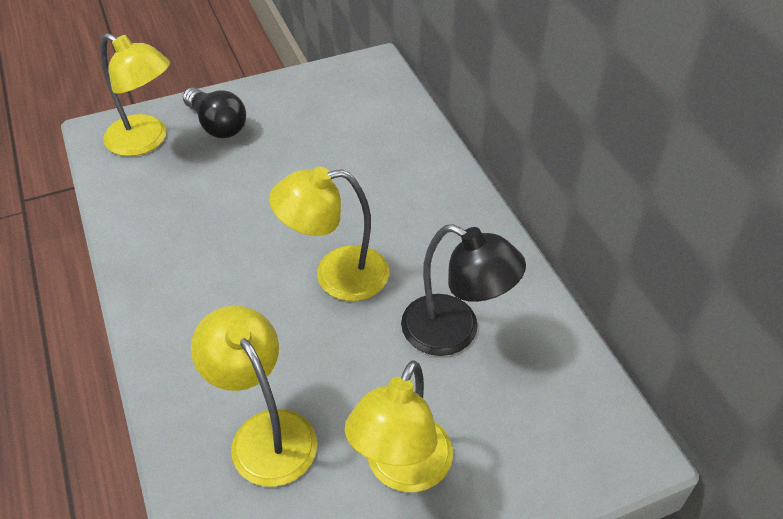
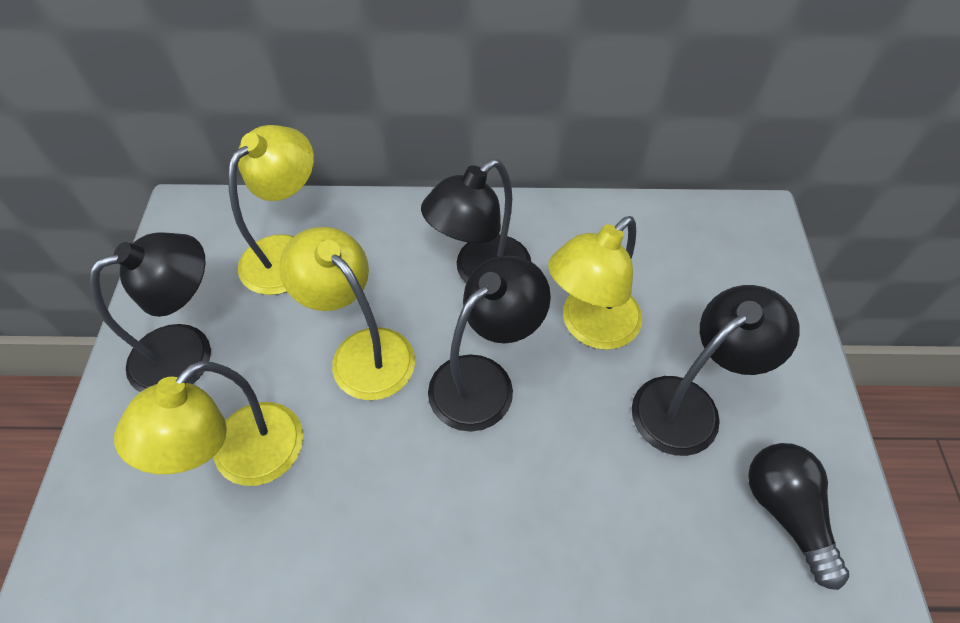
black lamp: 1 -> 4

